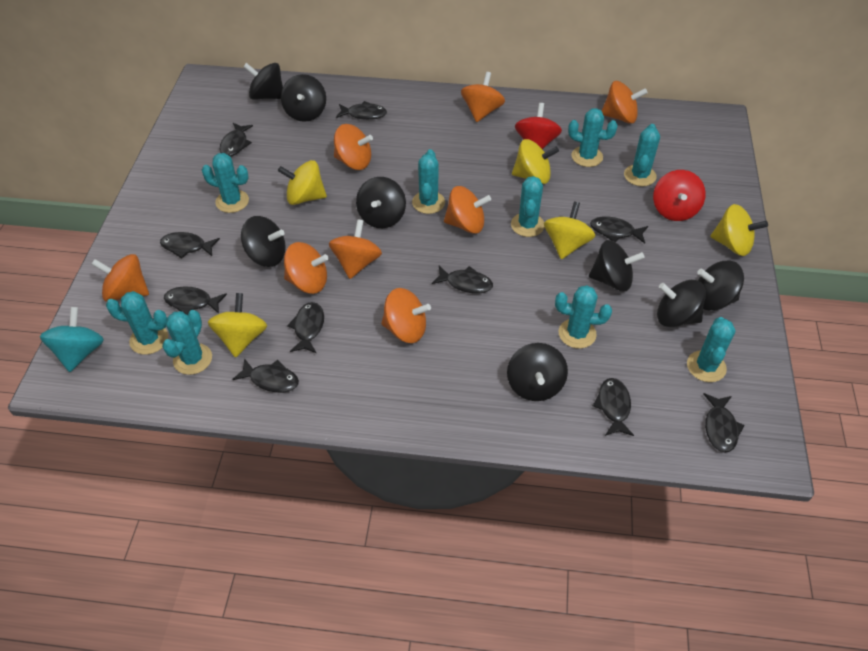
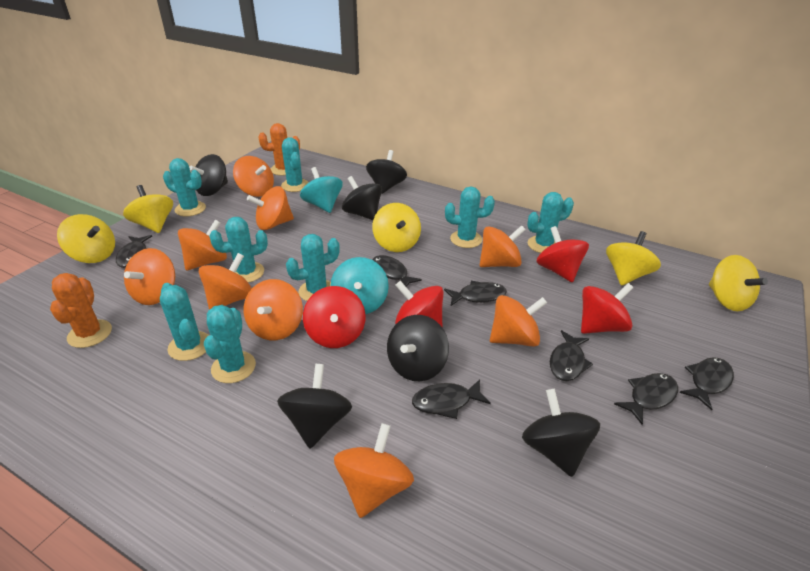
black fish: 10 -> 7
black spinning top: 8 -> 6
orange cactus: 0 -> 2
orange spinning top: 8 -> 9
red spinning top: 2 -> 4
turquoise cactus: 9 -> 8
turquoise spinning top: 1 -> 2

